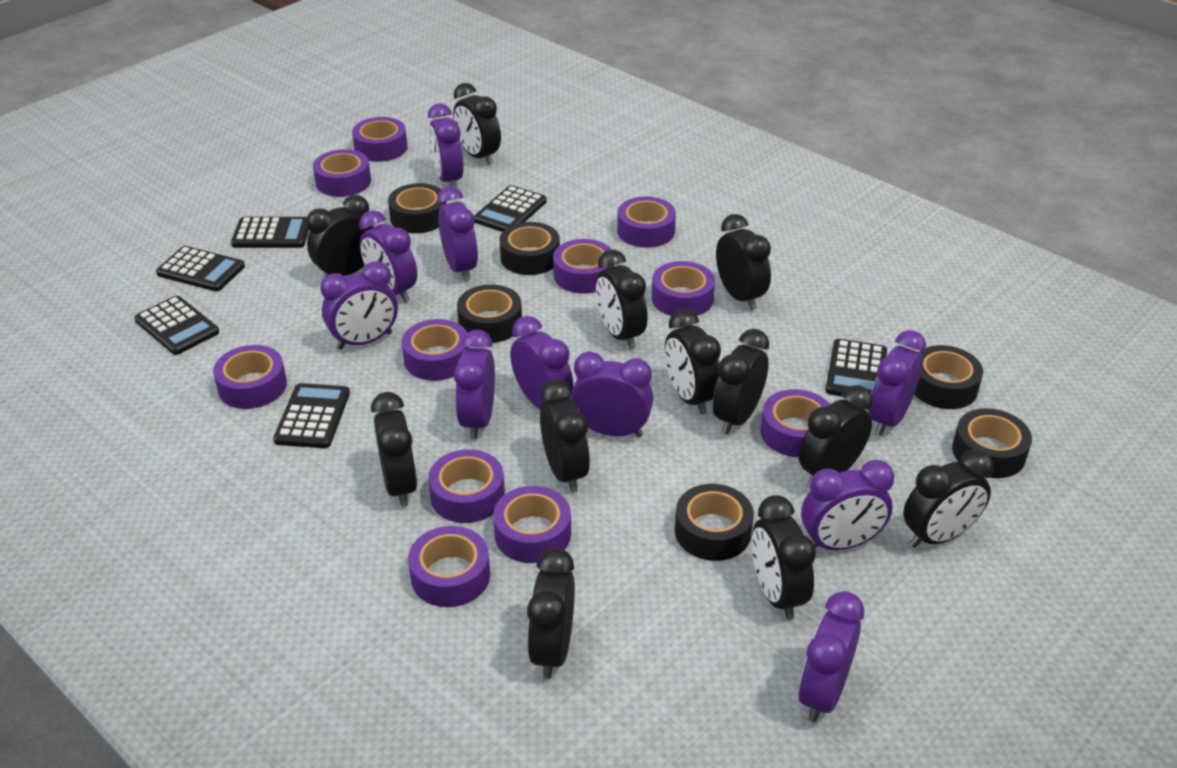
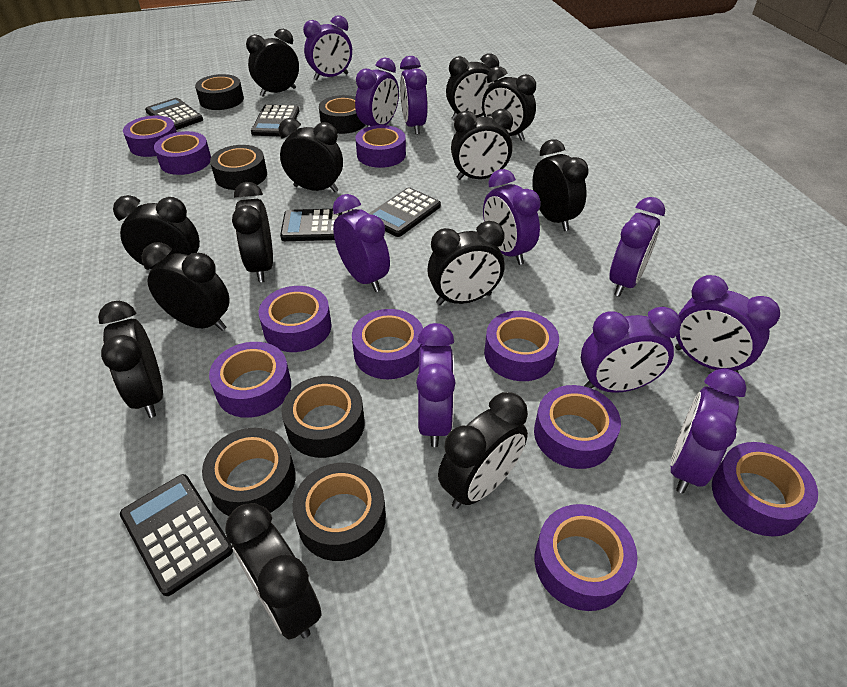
black calculator: 6 -> 5
black clock: 12 -> 13
purple tape: 11 -> 10

